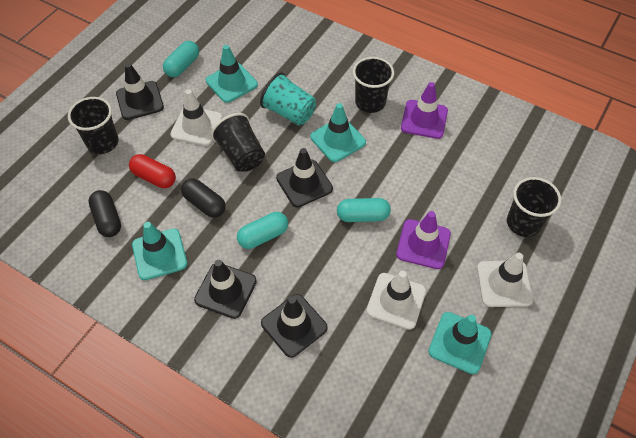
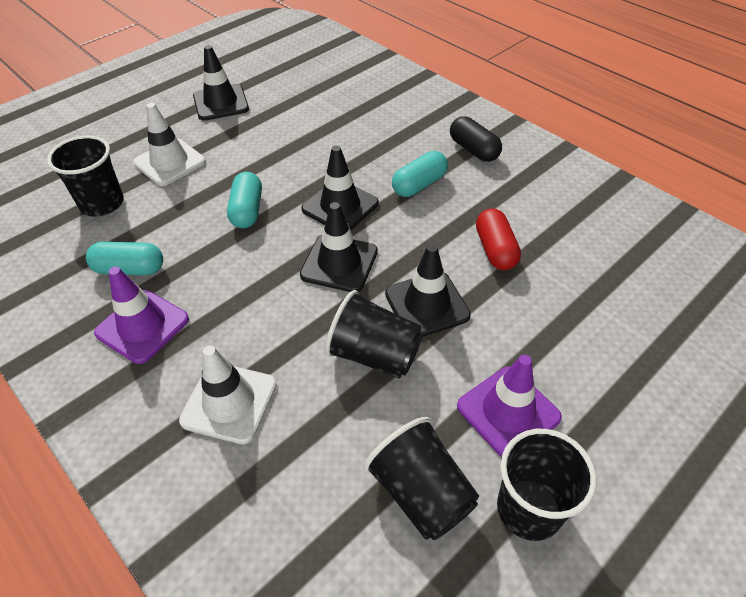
black capsule: 2 -> 1
turquoise cup: 1 -> 0
turquoise traffic cone: 4 -> 0
white traffic cone: 3 -> 2

